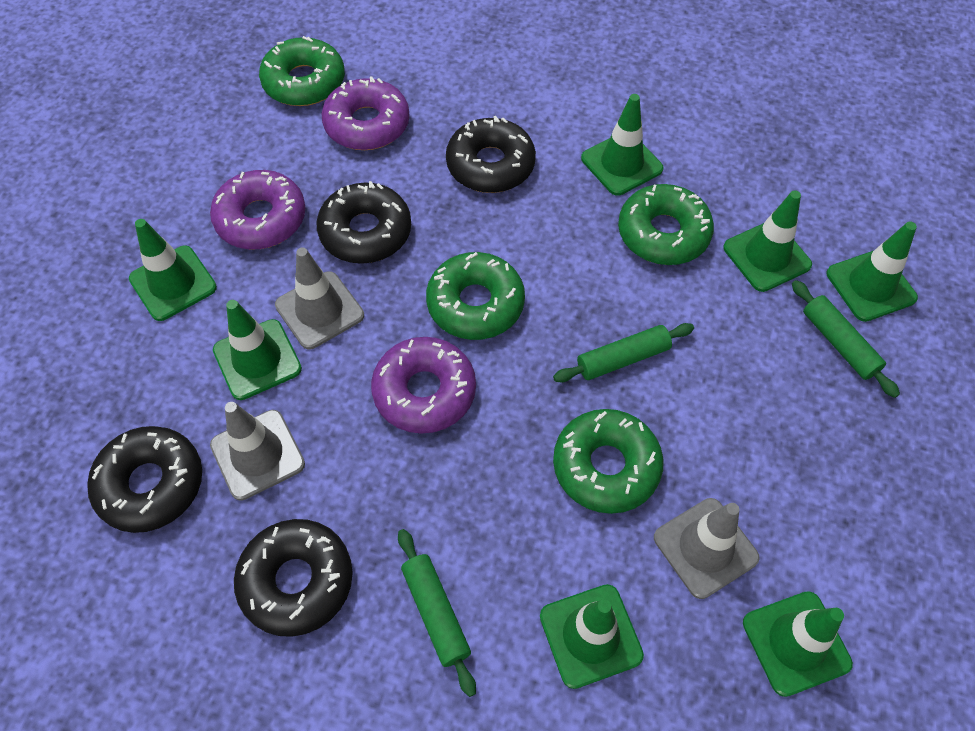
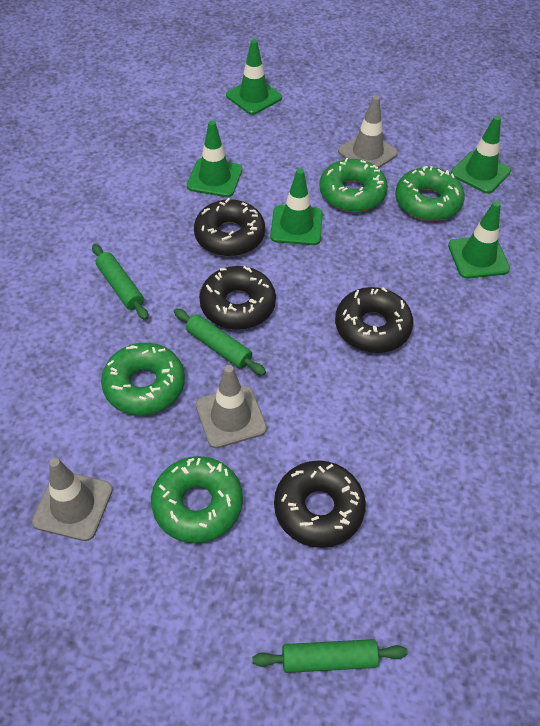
green traffic cone: 7 -> 5
purple donut: 3 -> 0

